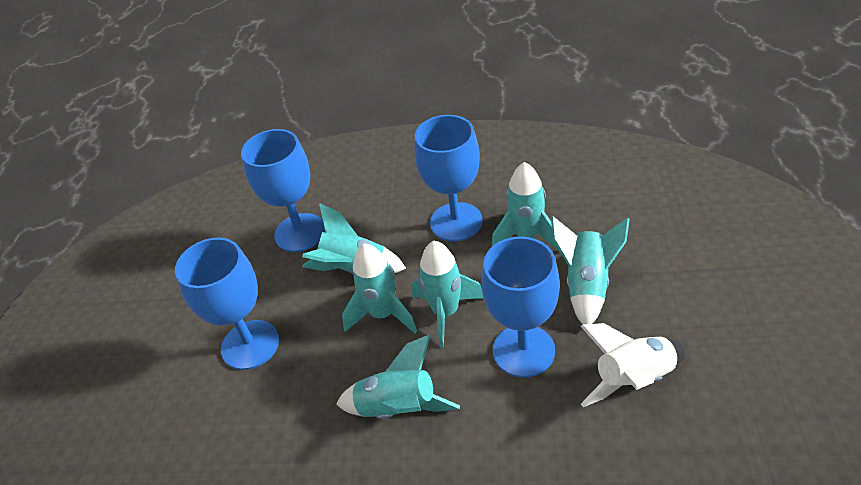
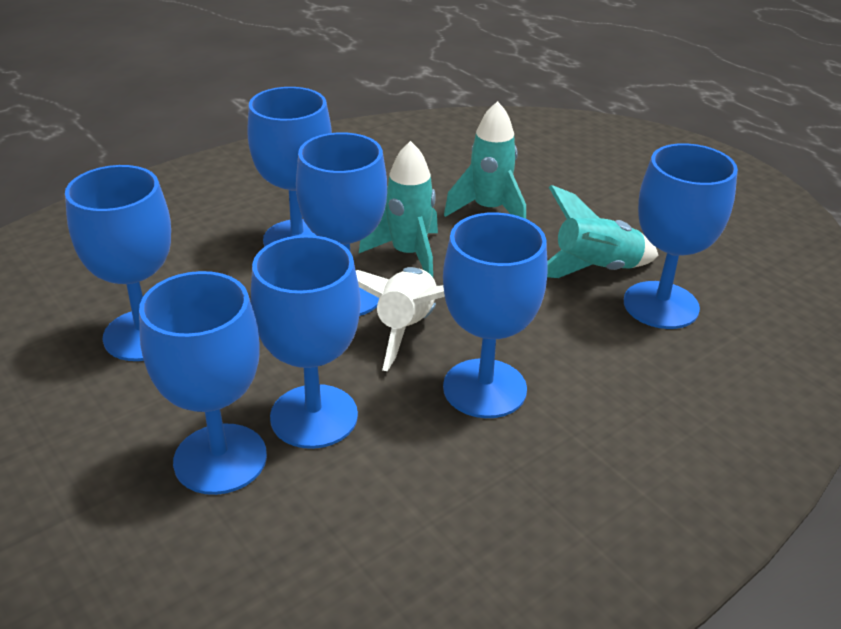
blue goblet: 4 -> 7
turquoise rocket: 6 -> 3

